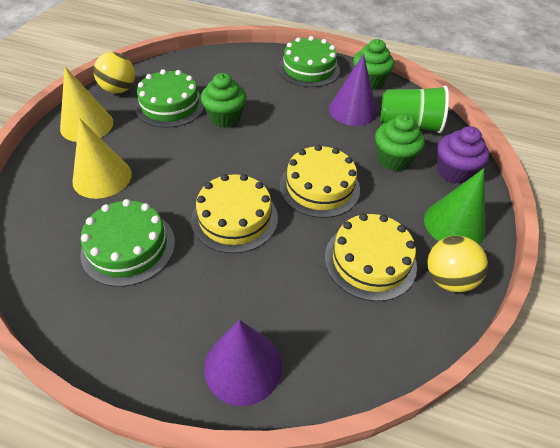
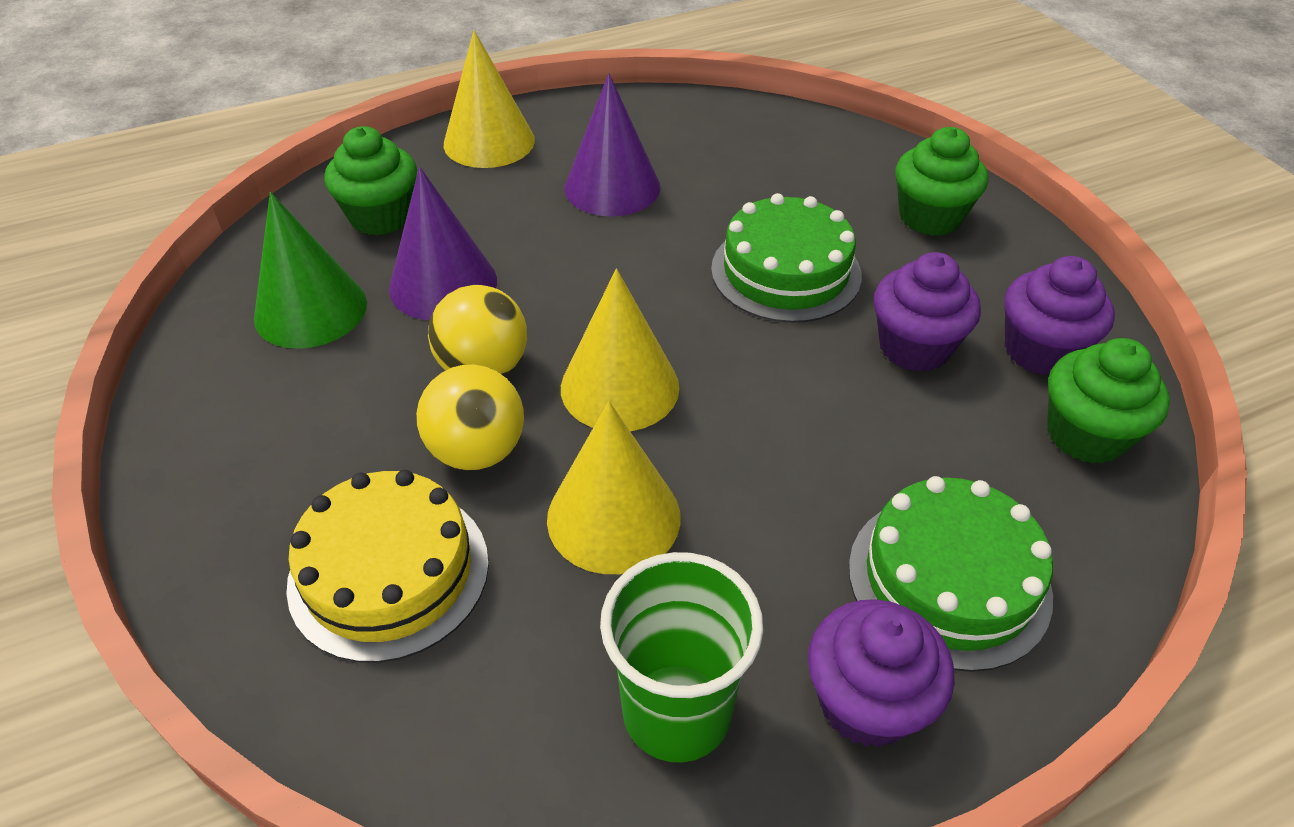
green cake: 3 -> 2
purple cupcake: 1 -> 3
yellow cake: 3 -> 1
yellow cone: 2 -> 3

